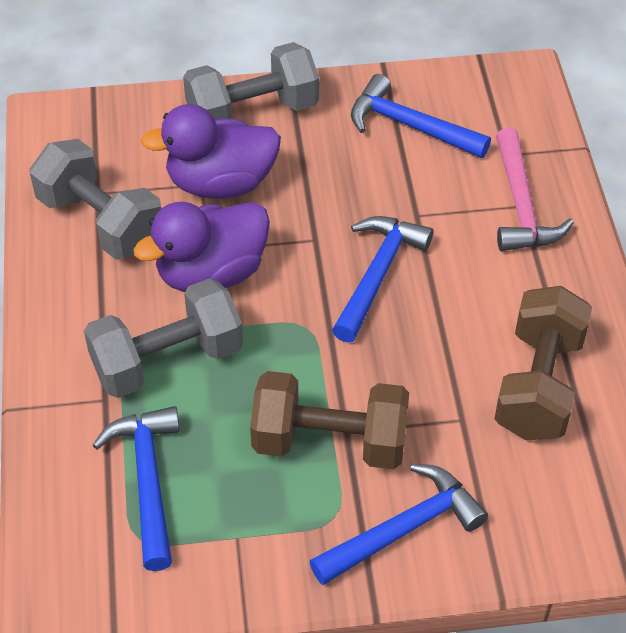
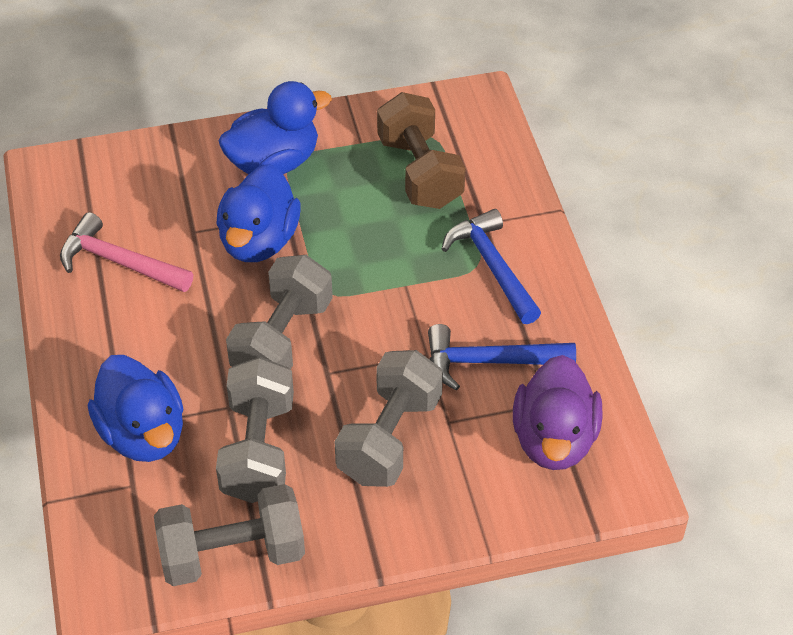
blue duck: 0 -> 3
blue hammer: 4 -> 2
brown dumbbell: 2 -> 1
grey dumbbell: 3 -> 4
purple duck: 2 -> 1

